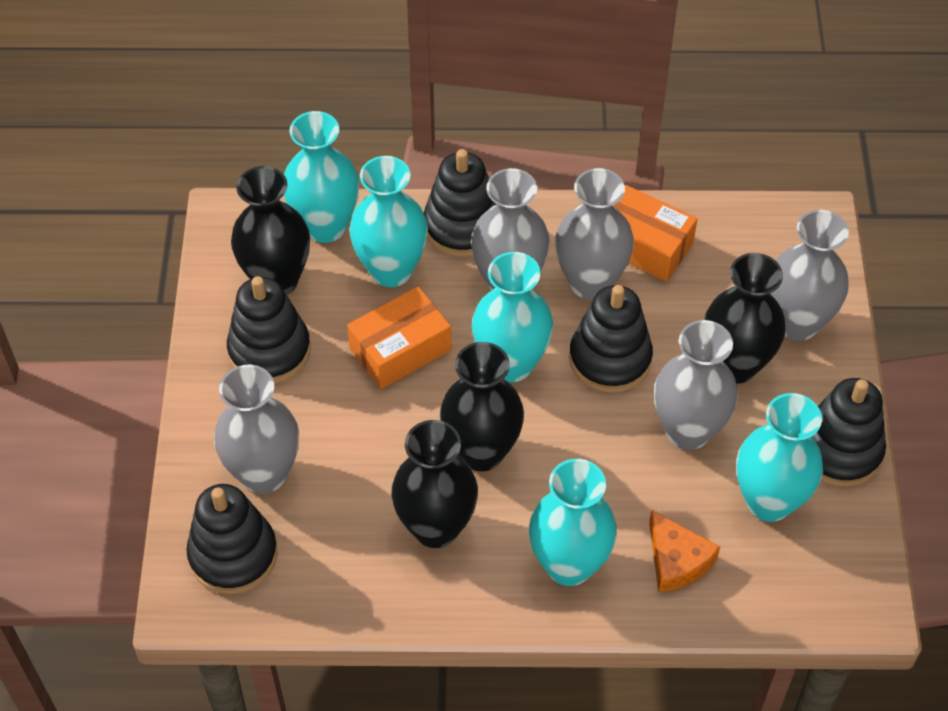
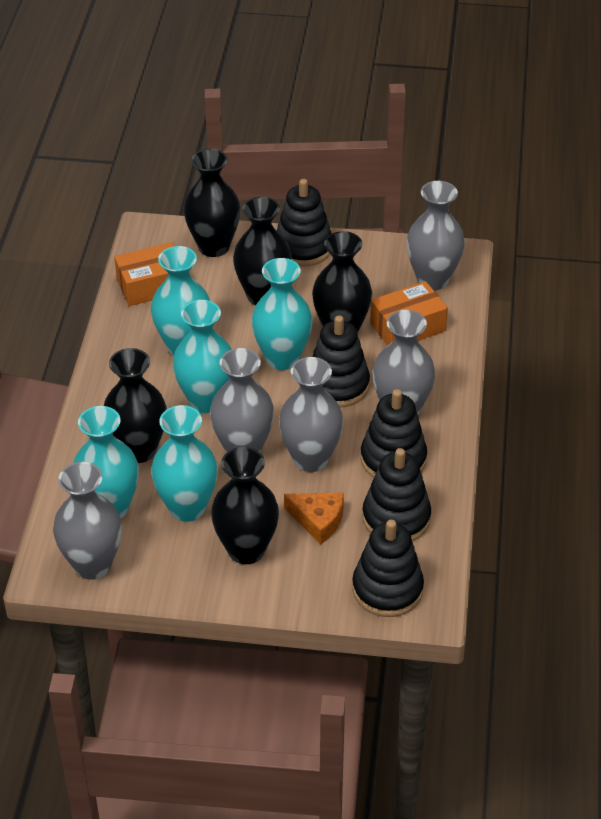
black vase: 4 -> 5

